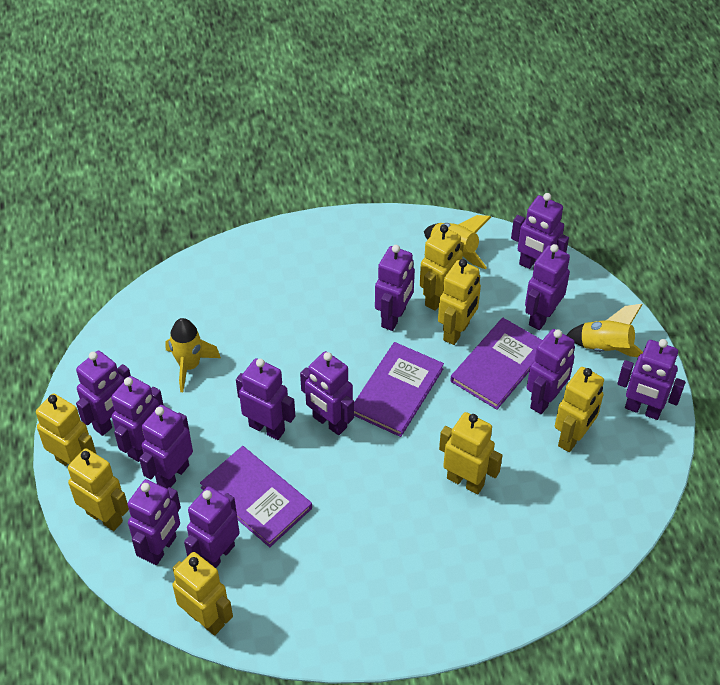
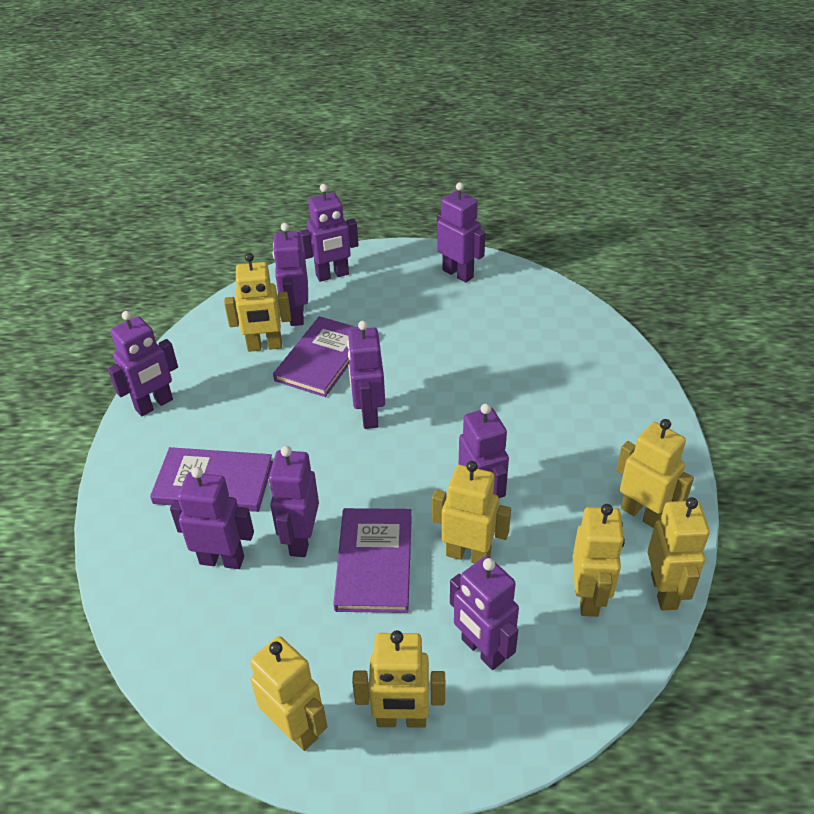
purple robot: 12 -> 9
yellow rocket: 3 -> 0

